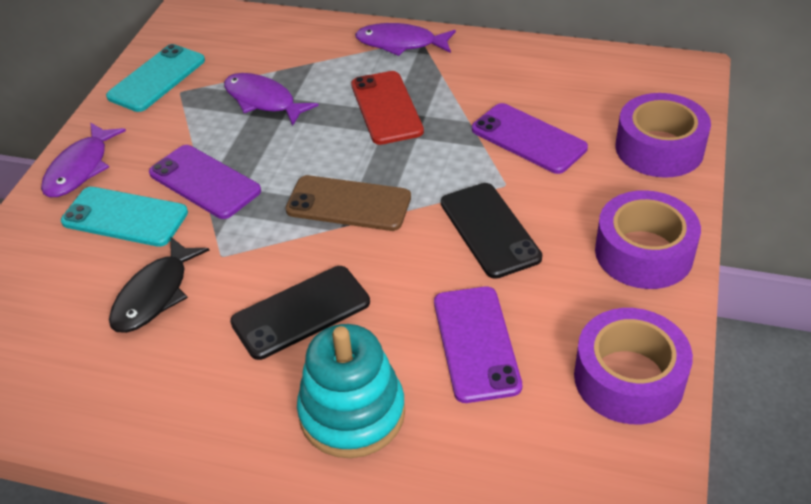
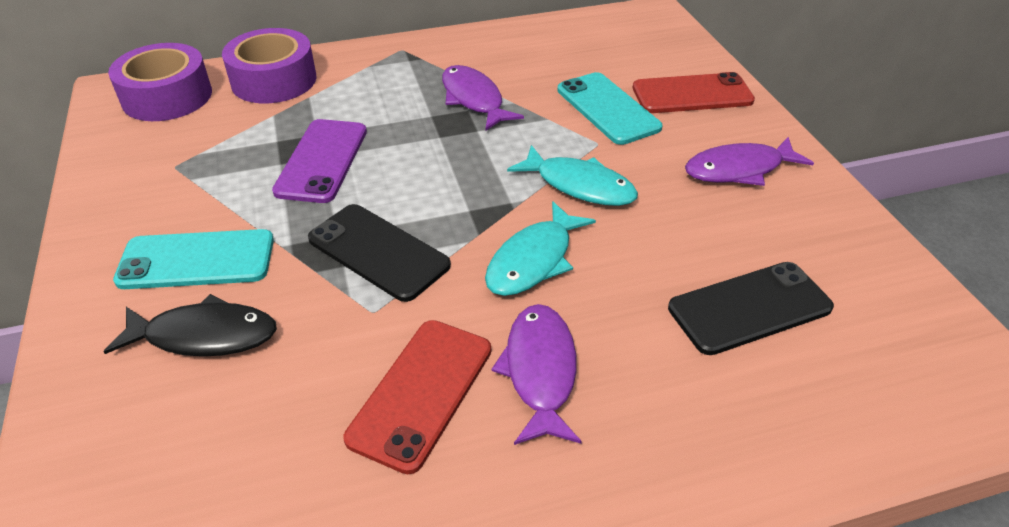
brown phone: 1 -> 0
purple phone: 3 -> 1
purple tape: 3 -> 2
red phone: 1 -> 2
turquoise fish: 0 -> 2
turquoise stacking toy: 1 -> 0

